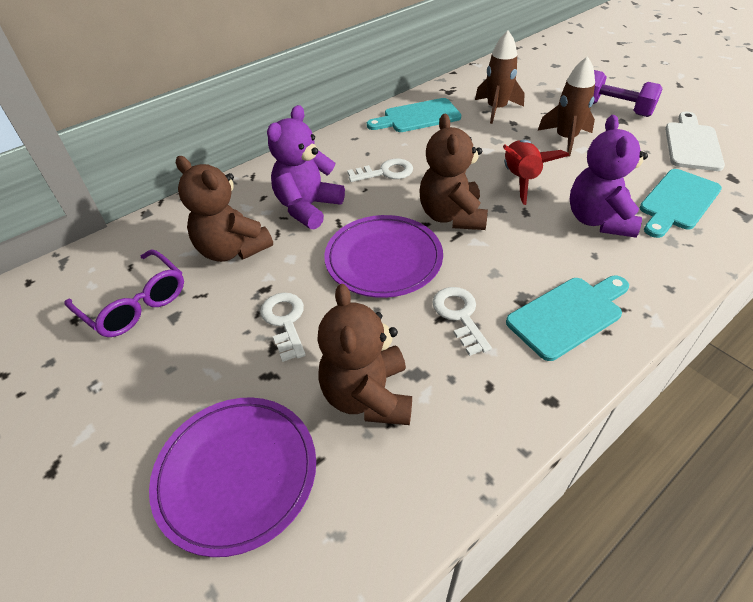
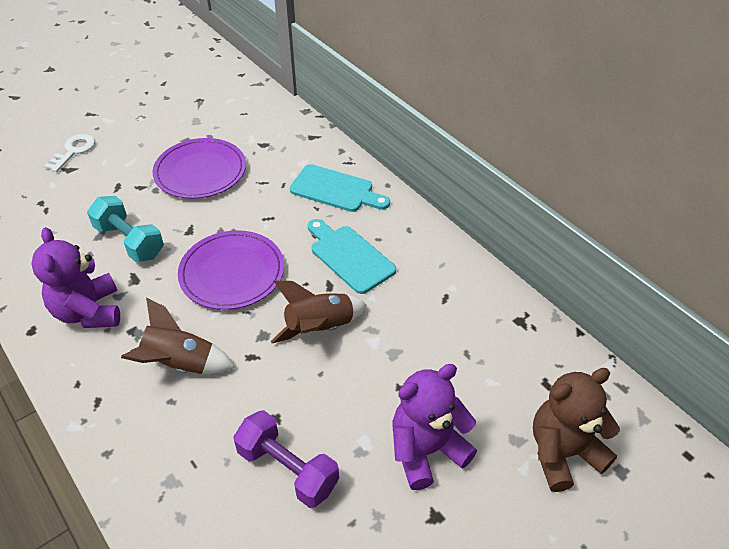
brown teddy bear: 3 -> 1
purple glasses: 1 -> 0
red rocket: 1 -> 0
turquoise cutting board: 3 -> 2
turquoise dumbbell: 0 -> 1
white cutting board: 1 -> 0
white key: 3 -> 1

